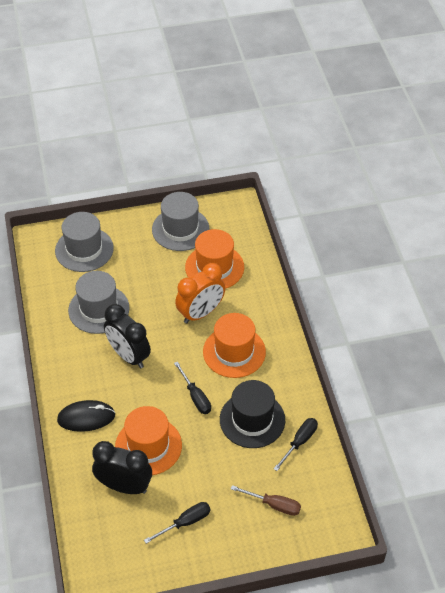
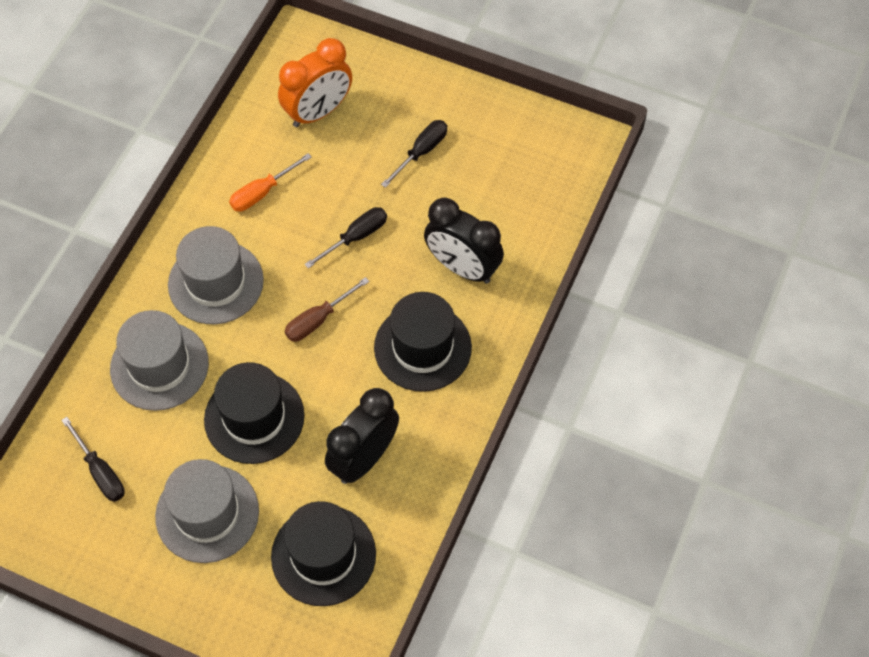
black hat: 1 -> 3
black mouse: 1 -> 0
orange hat: 3 -> 0
orange screwdriver: 0 -> 1

